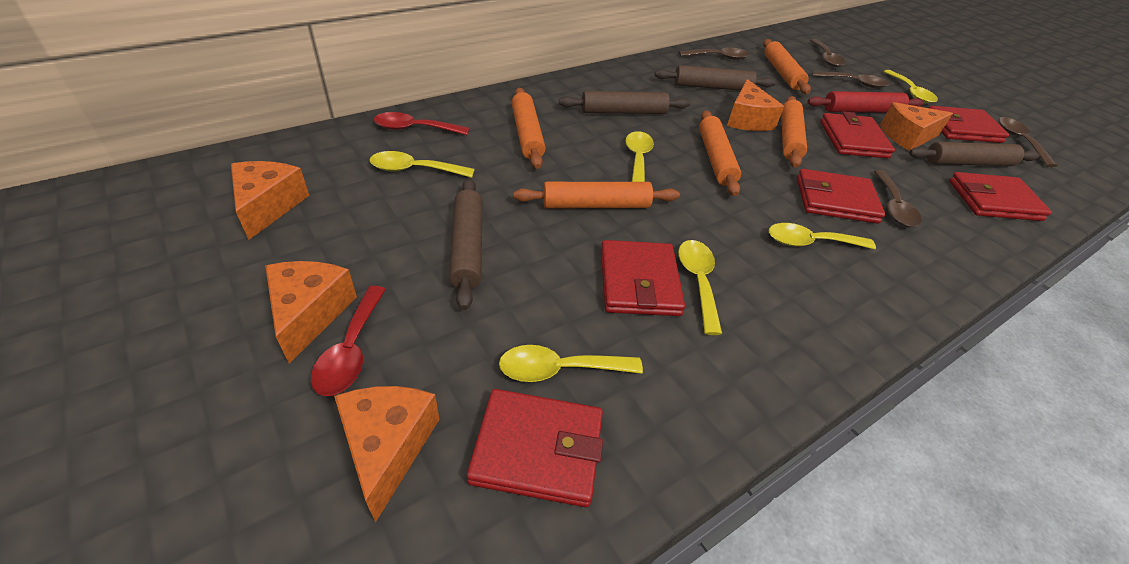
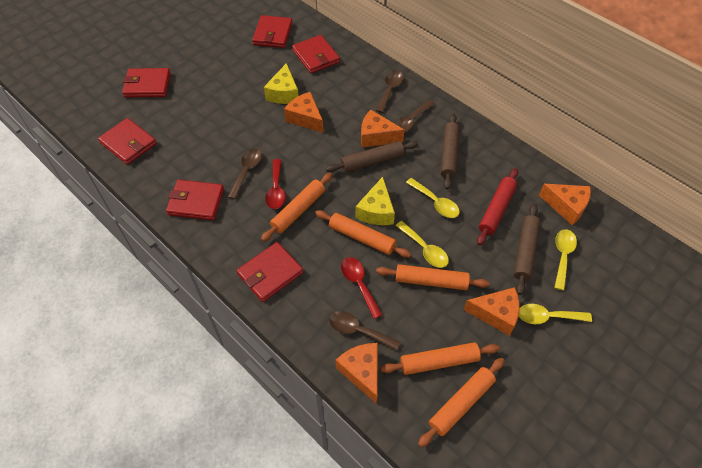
brown rolling pin: 4 -> 3
brown spoon: 5 -> 4
yellow cheese: 0 -> 2
yellow spoon: 6 -> 4

